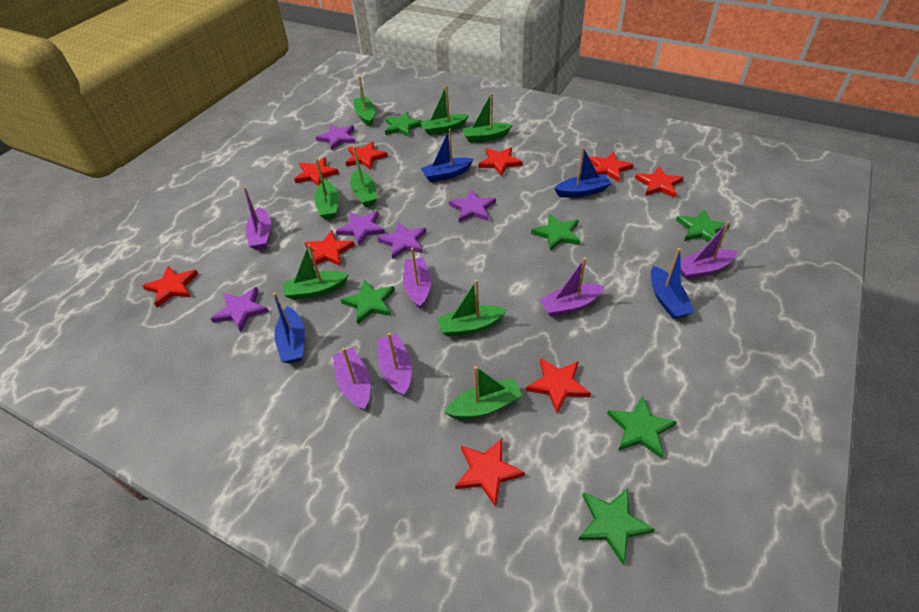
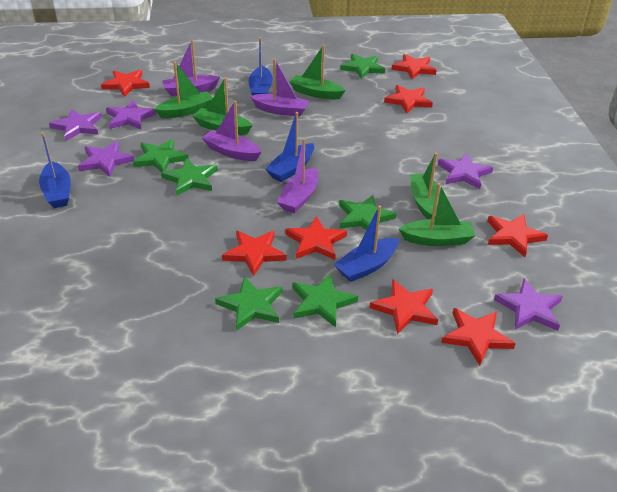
green boat: 8 -> 5
purple boat: 6 -> 4
red star: 9 -> 8

